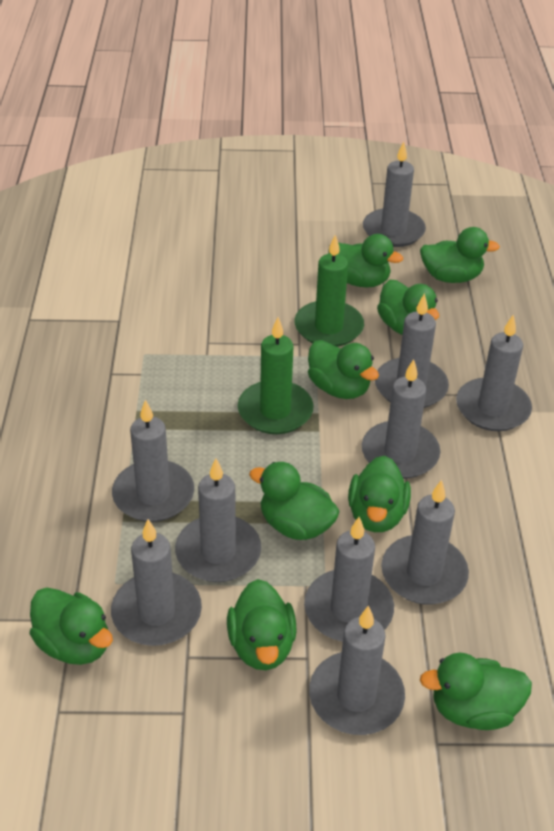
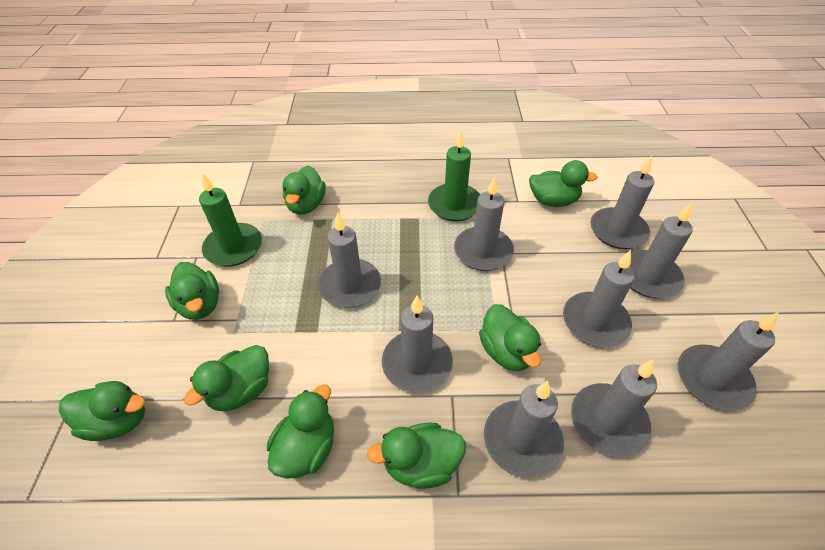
green duck: 9 -> 8
grey candle: 10 -> 9

